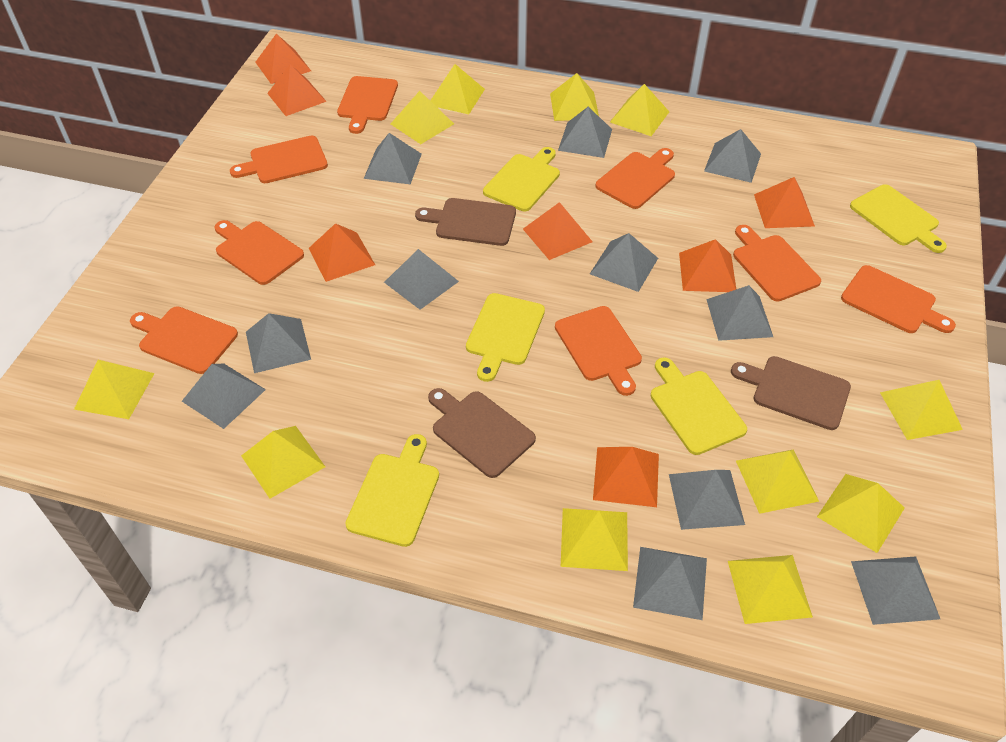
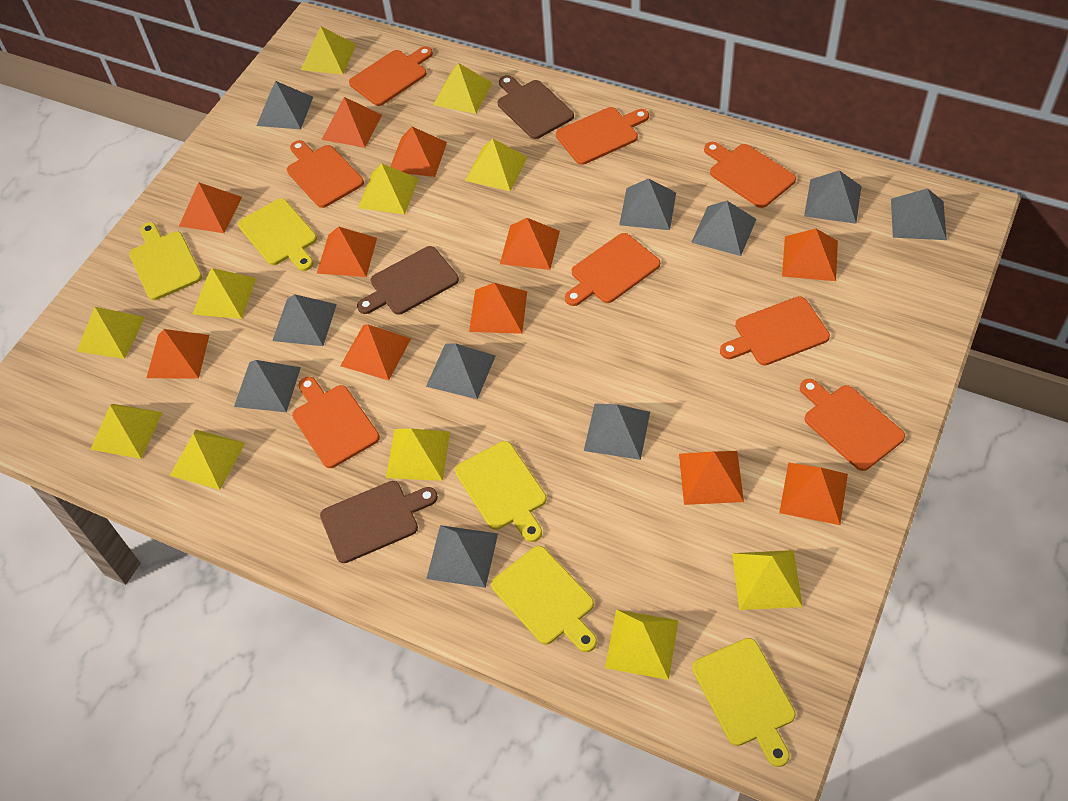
grey pyramid: 11 -> 10
orange pyramid: 7 -> 11

